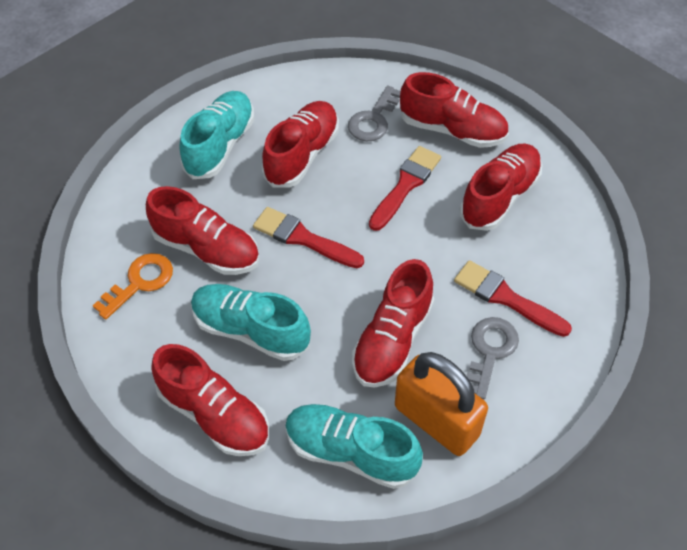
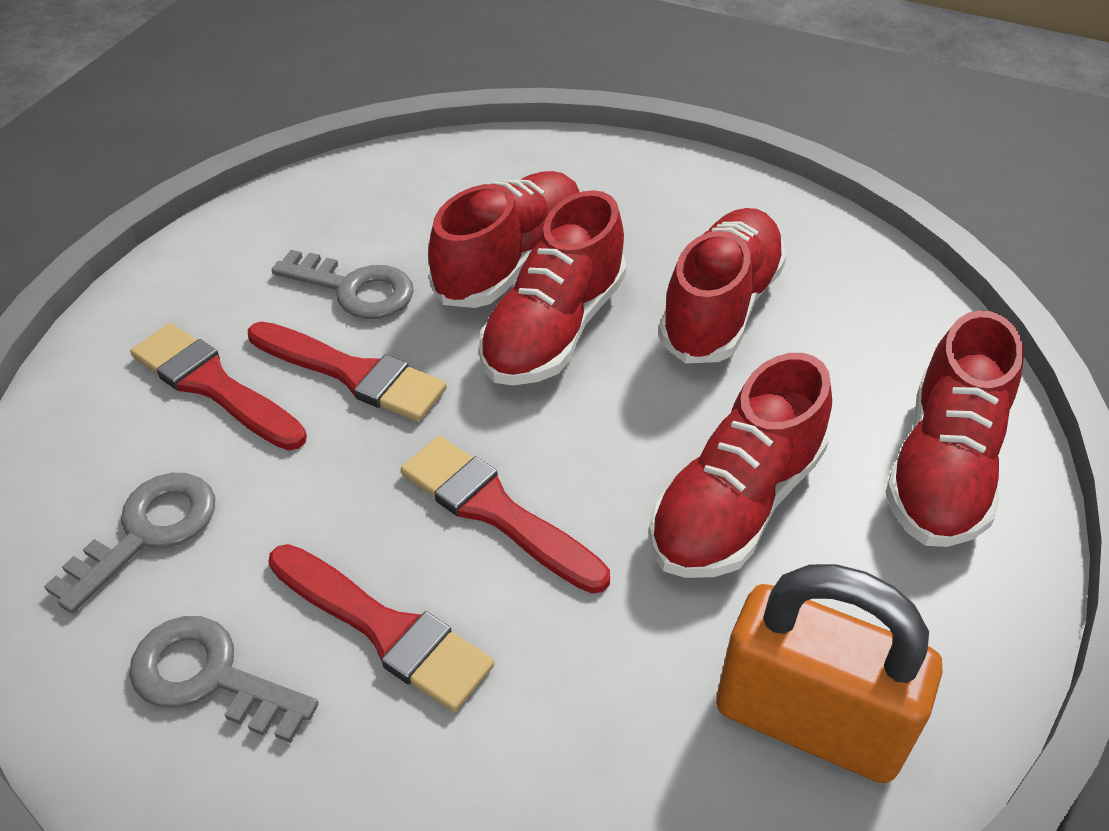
grey key: 2 -> 3
orange key: 1 -> 0
red brush: 3 -> 4
red shoe: 6 -> 5
turquoise shoe: 3 -> 0

